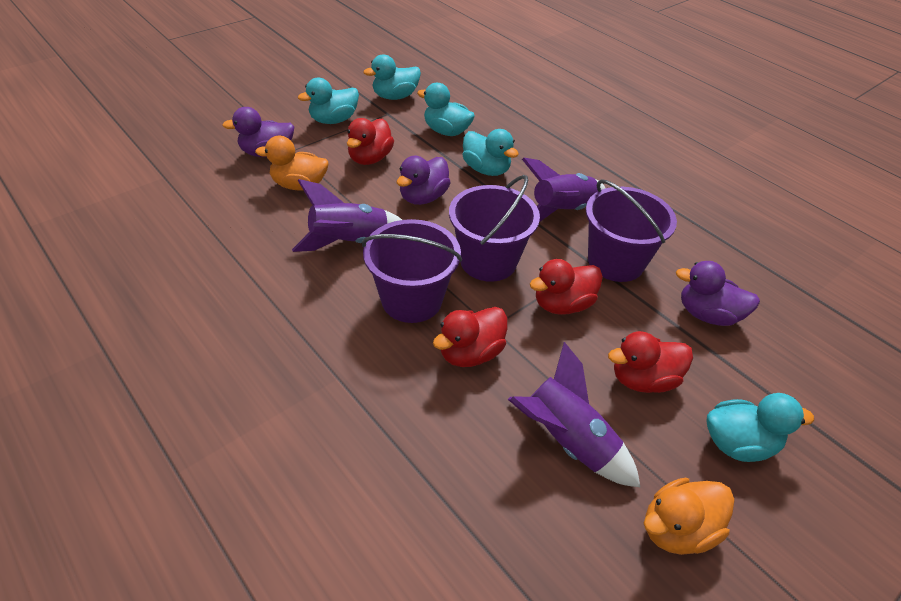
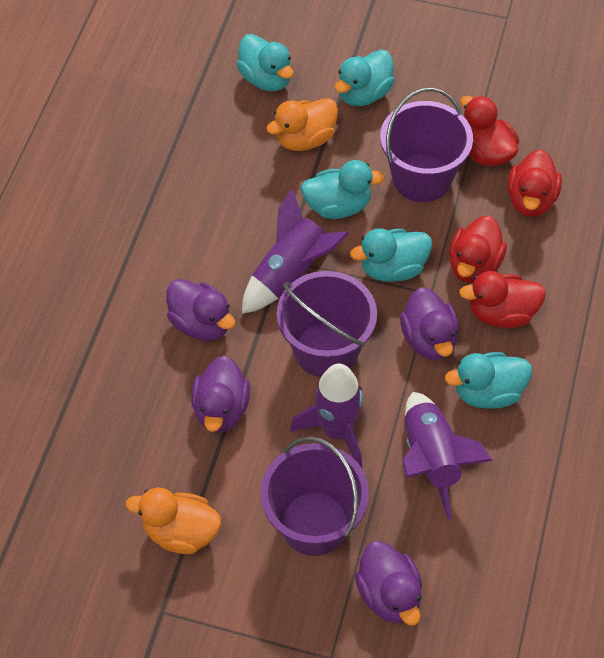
purple duck: 3 -> 4

